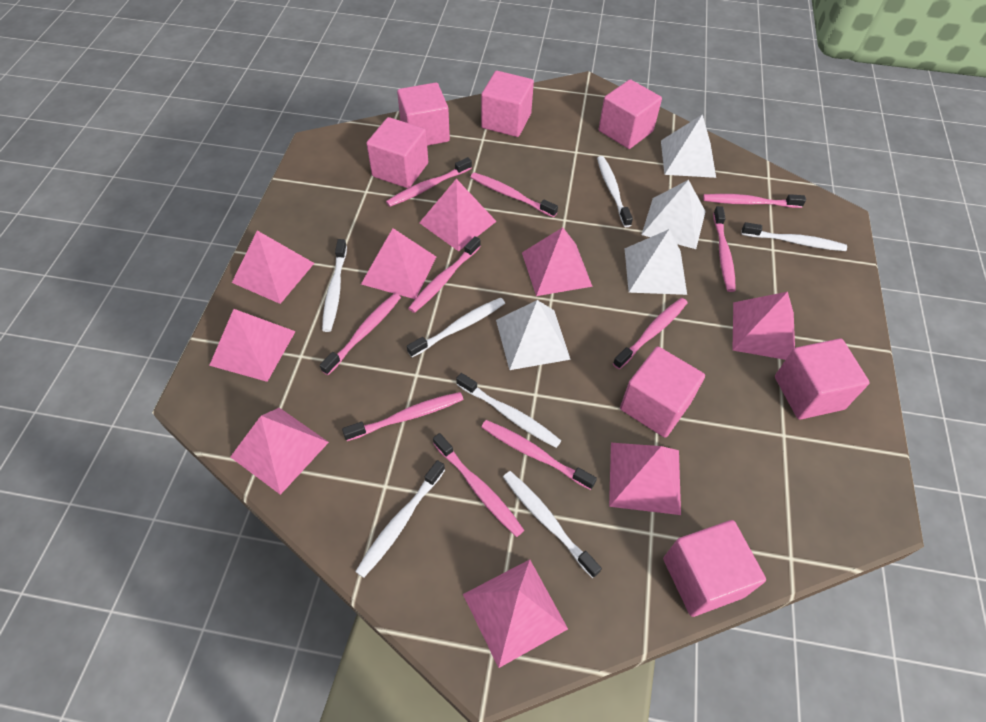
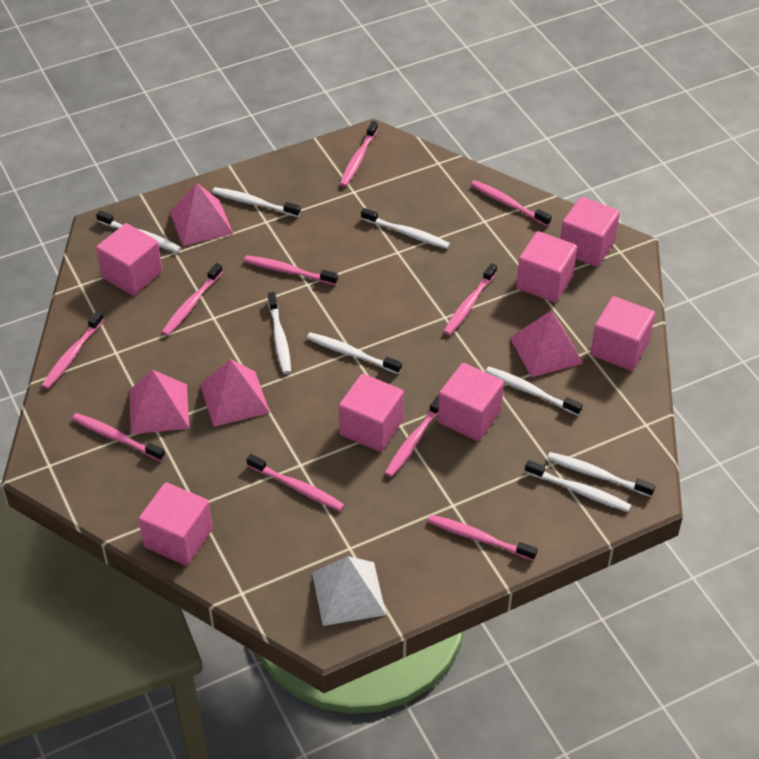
pink pyramid: 9 -> 4
white pyramid: 4 -> 1
white toothbrush: 7 -> 8

